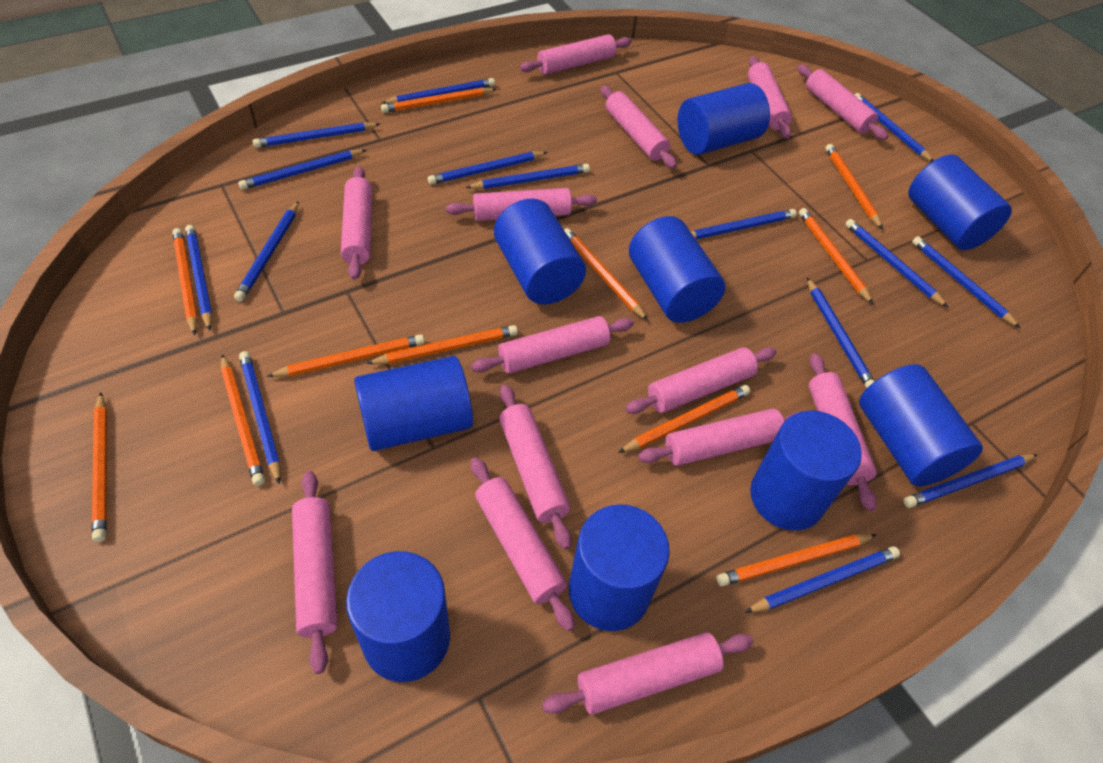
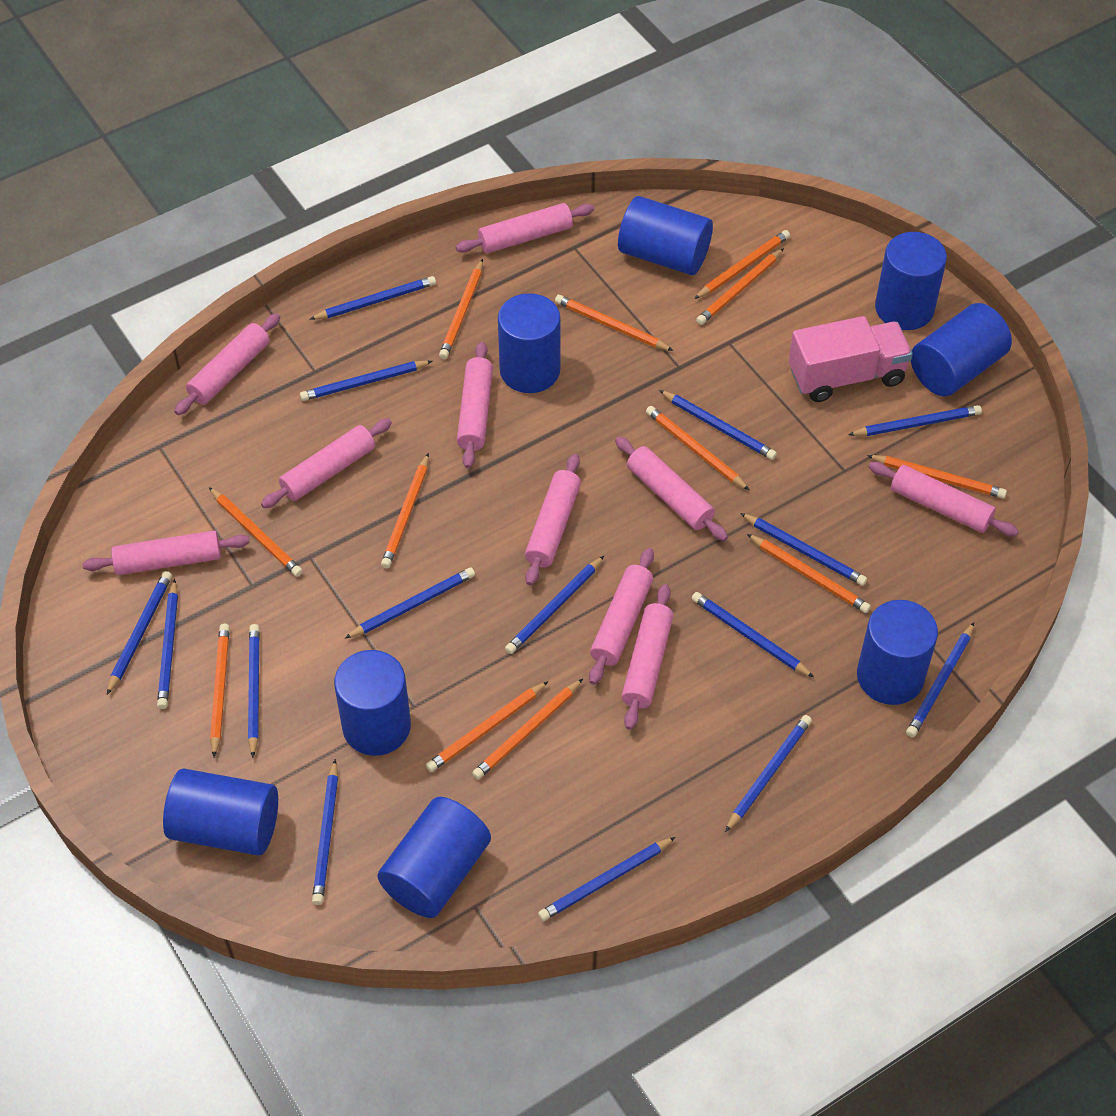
blue cylinder: 9 -> 8
orange pencil: 11 -> 12
pink rolling pin: 14 -> 10
pink truck: 0 -> 1

